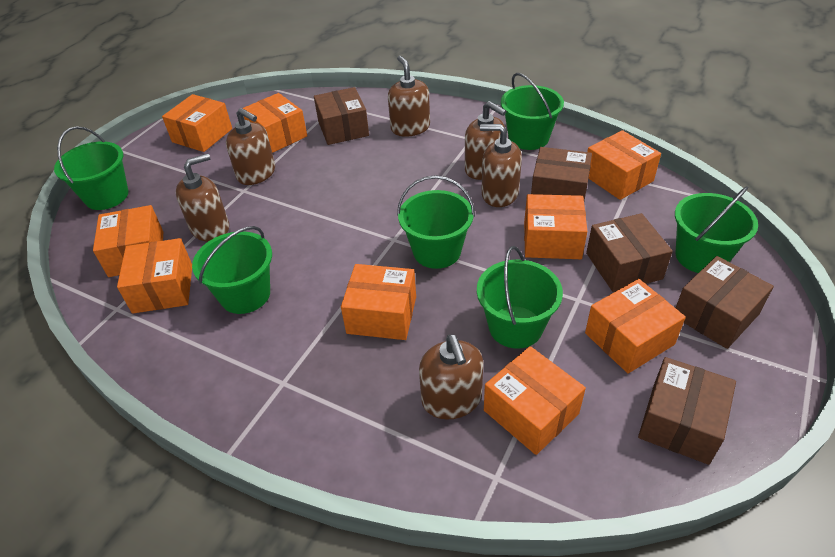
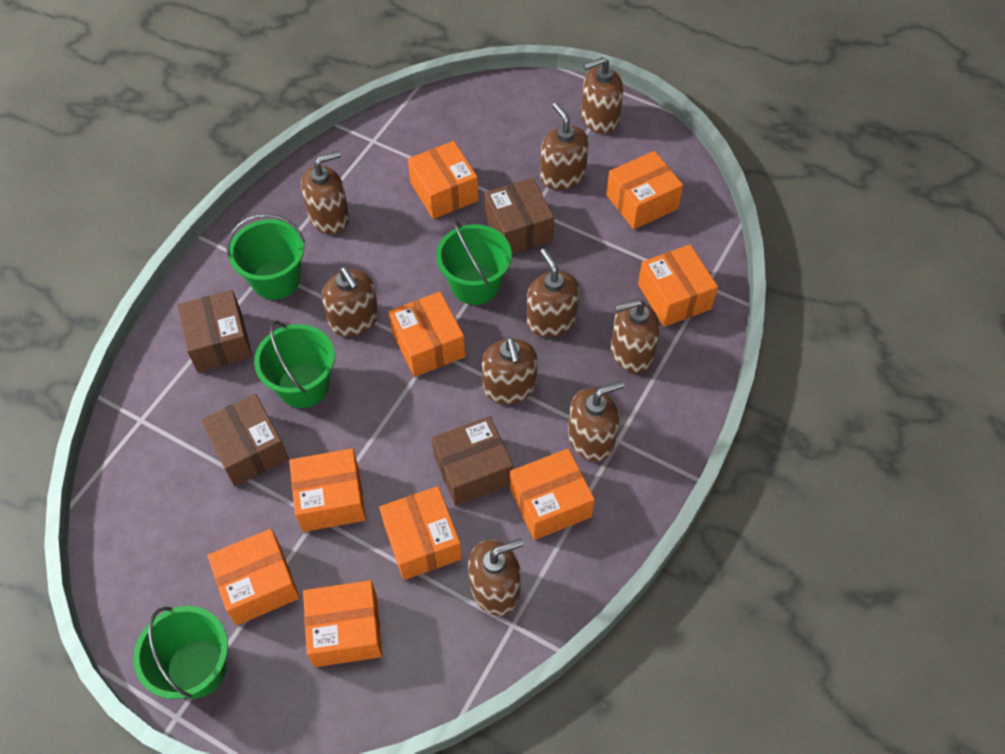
brown box: 5 -> 4
brown soap dispenser: 6 -> 9
green bucket: 6 -> 4

